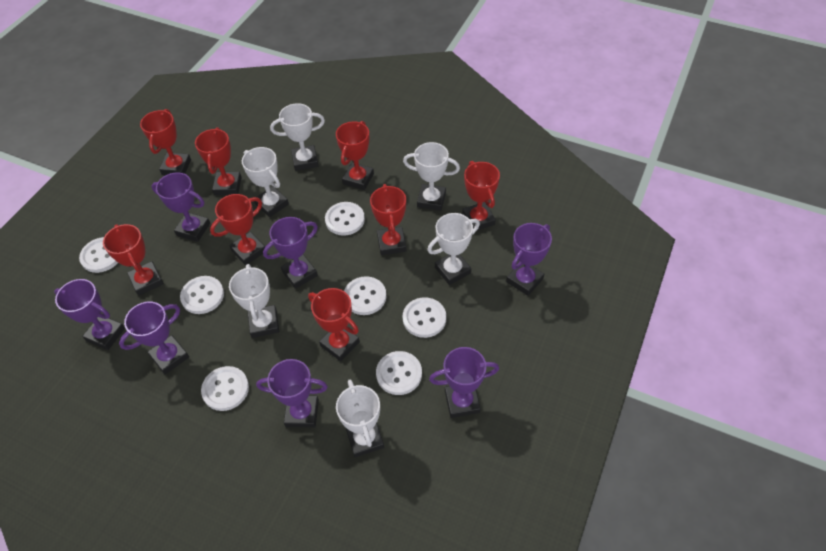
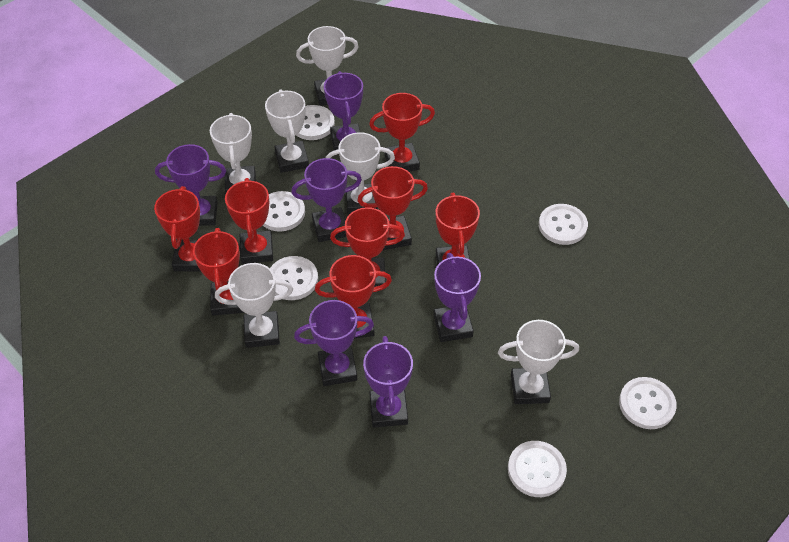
purple trophy: 7 -> 6
white button: 7 -> 6

